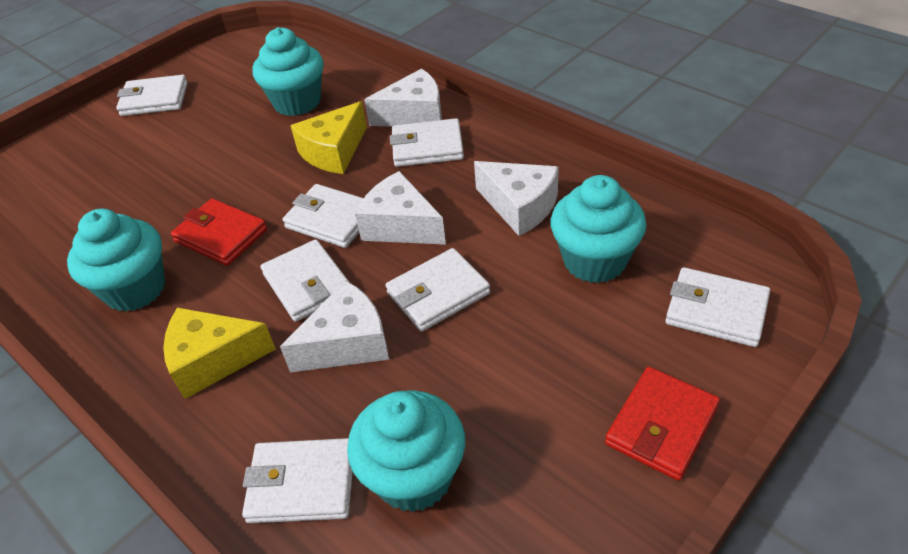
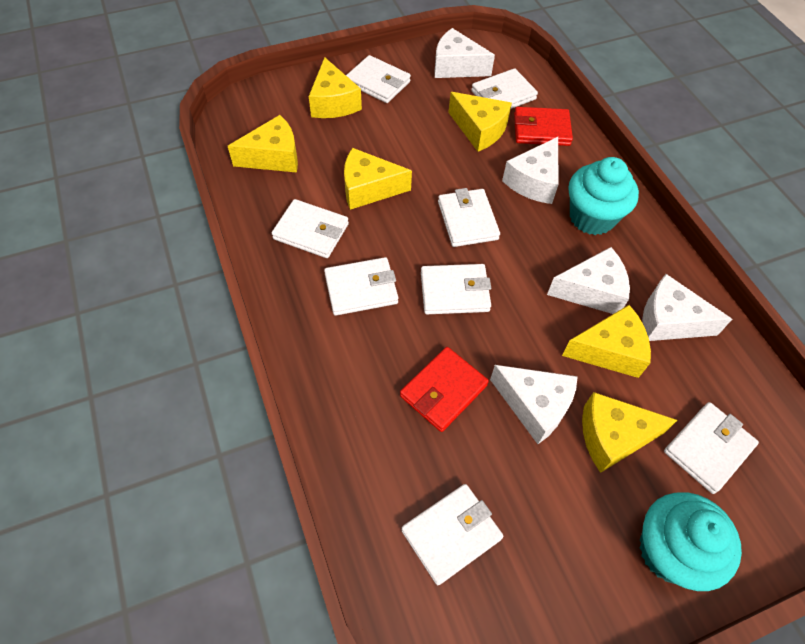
turquoise cupcake: 4 -> 2
white cheese: 4 -> 5
white wallet: 7 -> 8
yellow cheese: 2 -> 6

